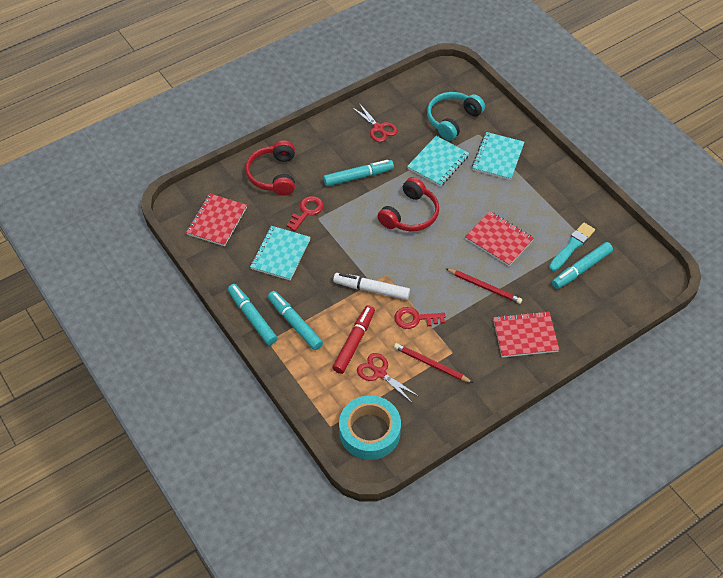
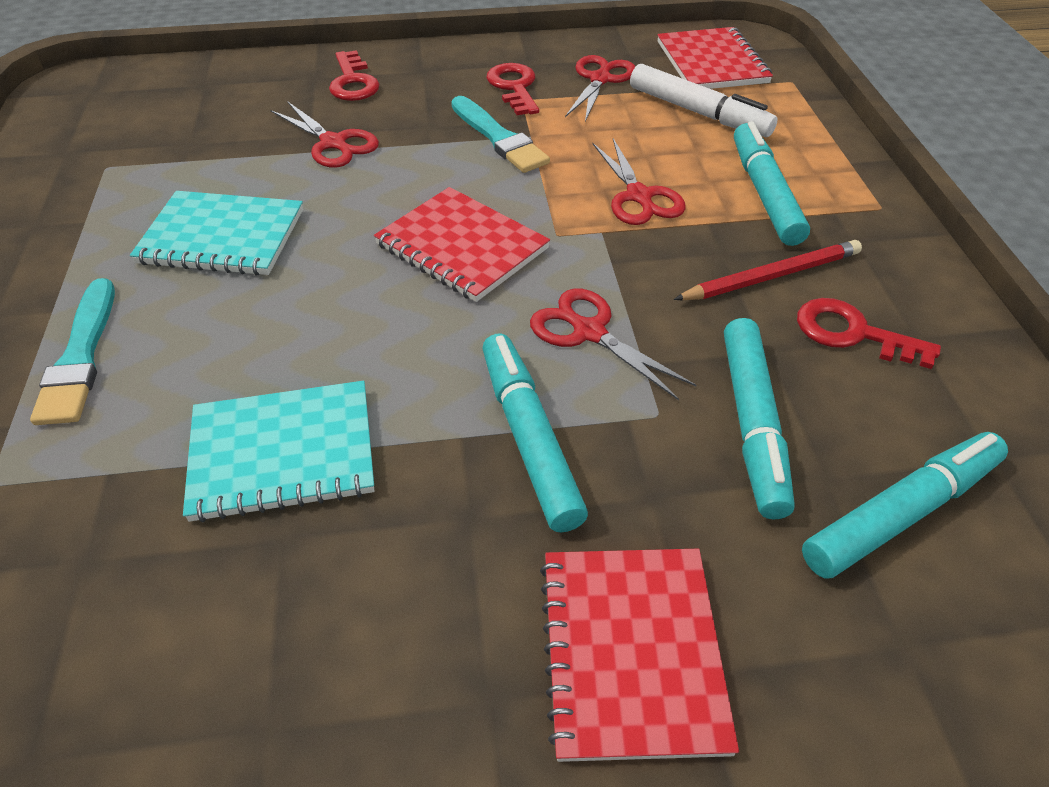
red headphones: 2 -> 0
red key: 2 -> 3
red marker: 1 -> 0
red pencil: 2 -> 1
red scissors: 2 -> 4
turquoise brush: 1 -> 2
turquoise headphones: 1 -> 0
turquoise notebook: 3 -> 2
turquoise tape: 1 -> 0

